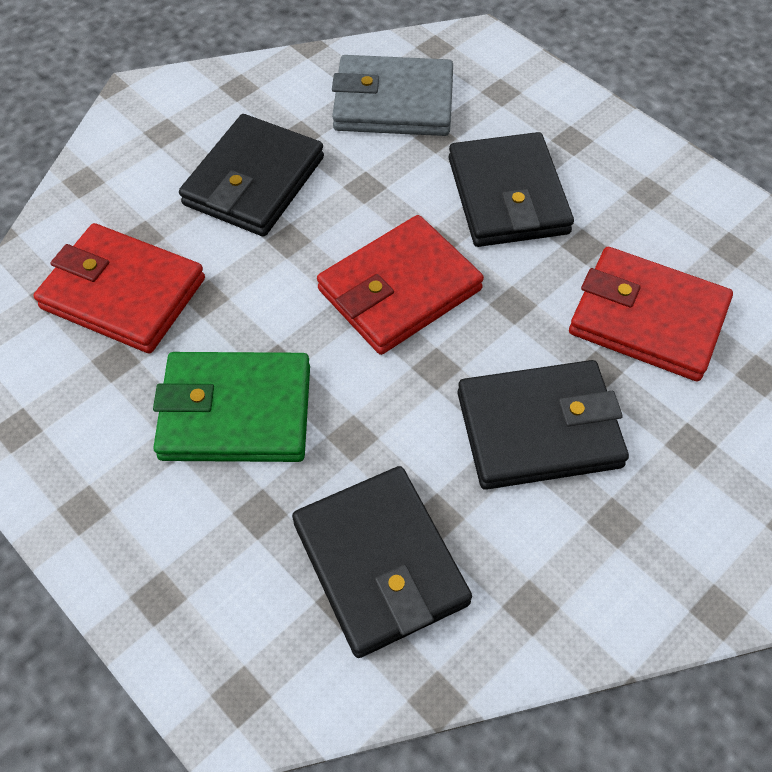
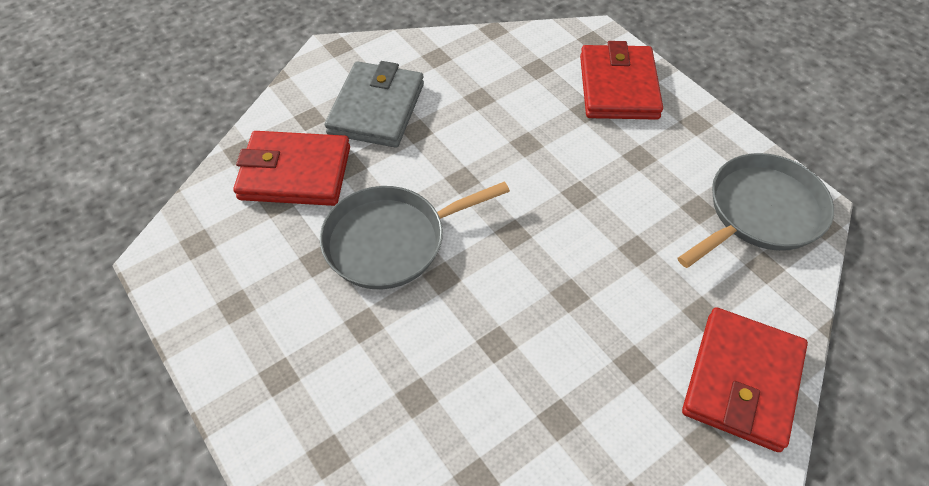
black wallet: 4 -> 0
green wallet: 1 -> 0
grey pan: 0 -> 2

